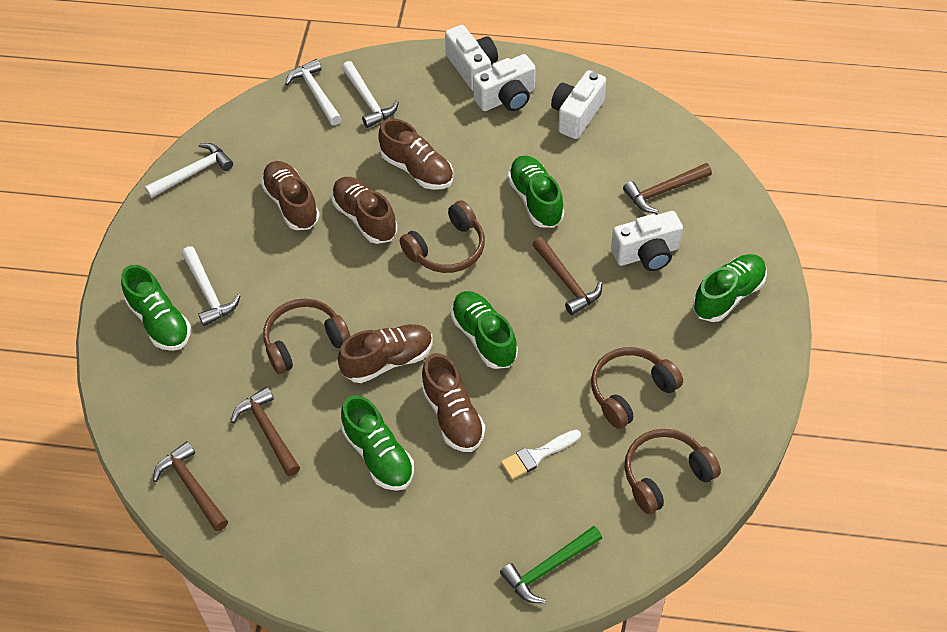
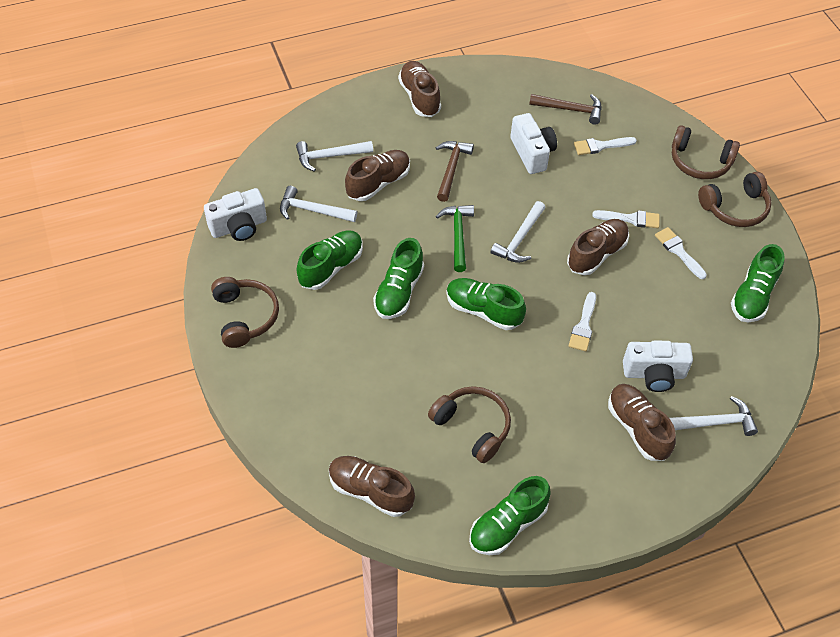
brown hammer: 4 -> 2
white brush: 1 -> 4
white camera: 4 -> 3

